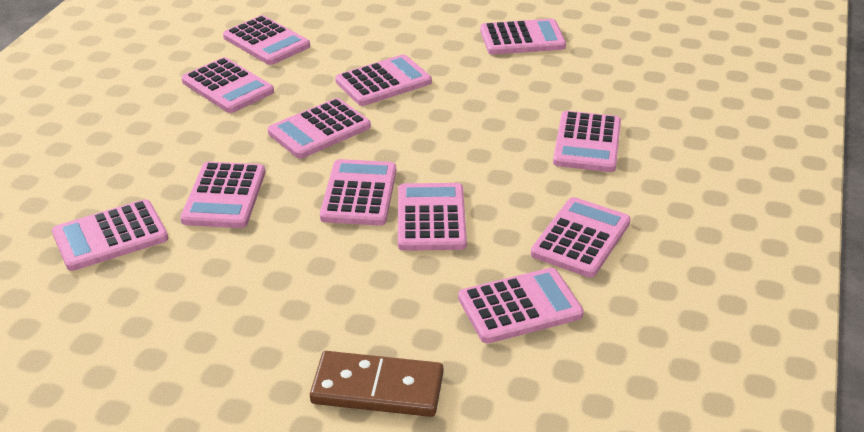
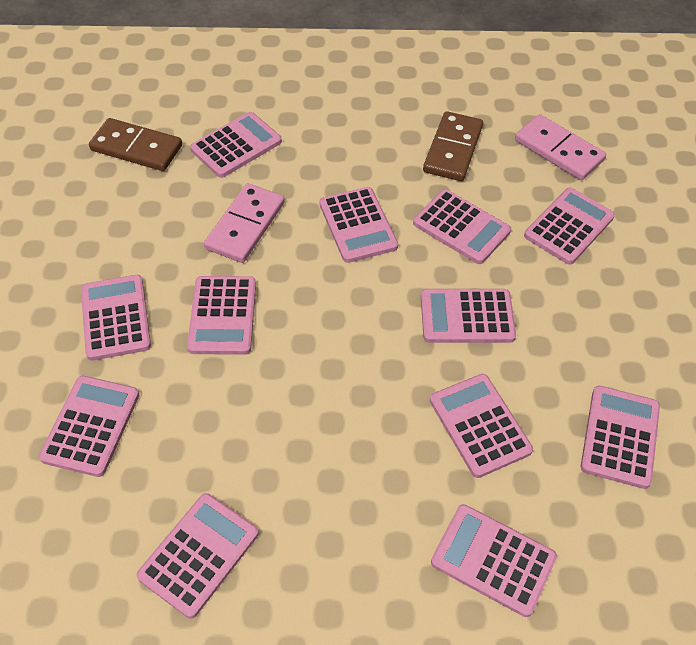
brown domino: 1 -> 2
pink domino: 0 -> 2

